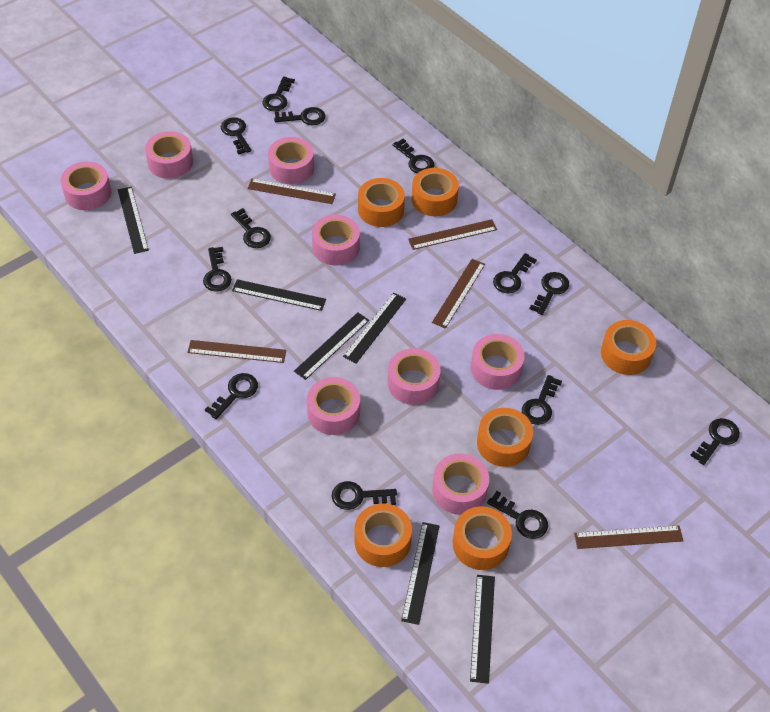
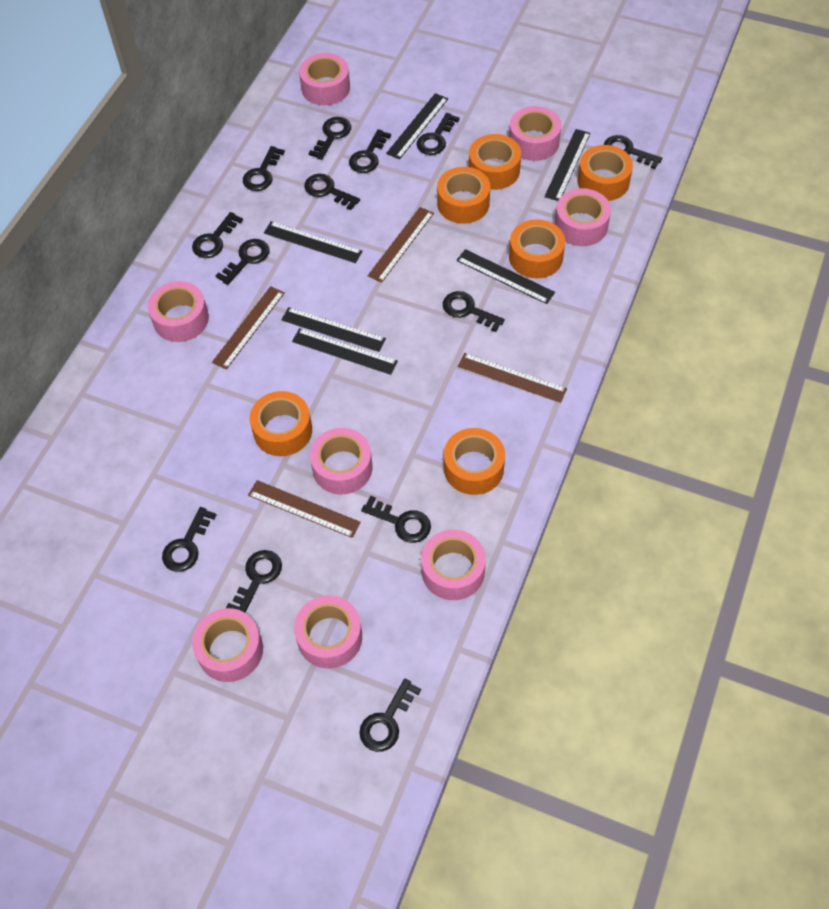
brown ruler: 5 -> 4

